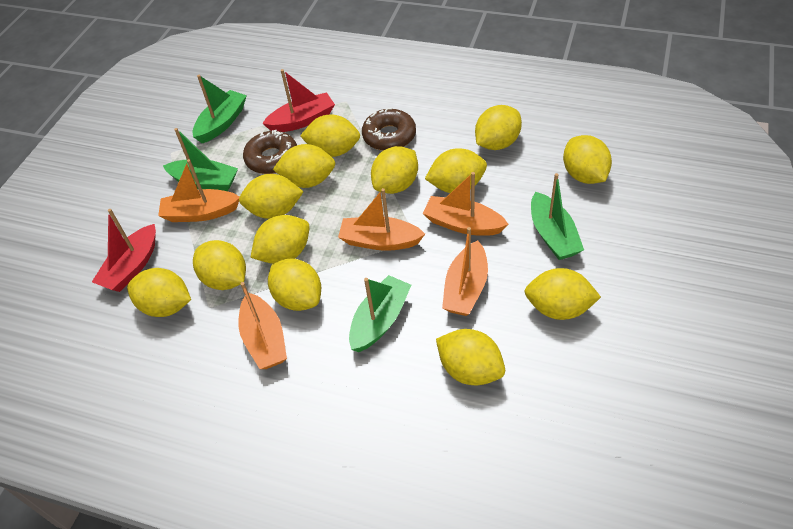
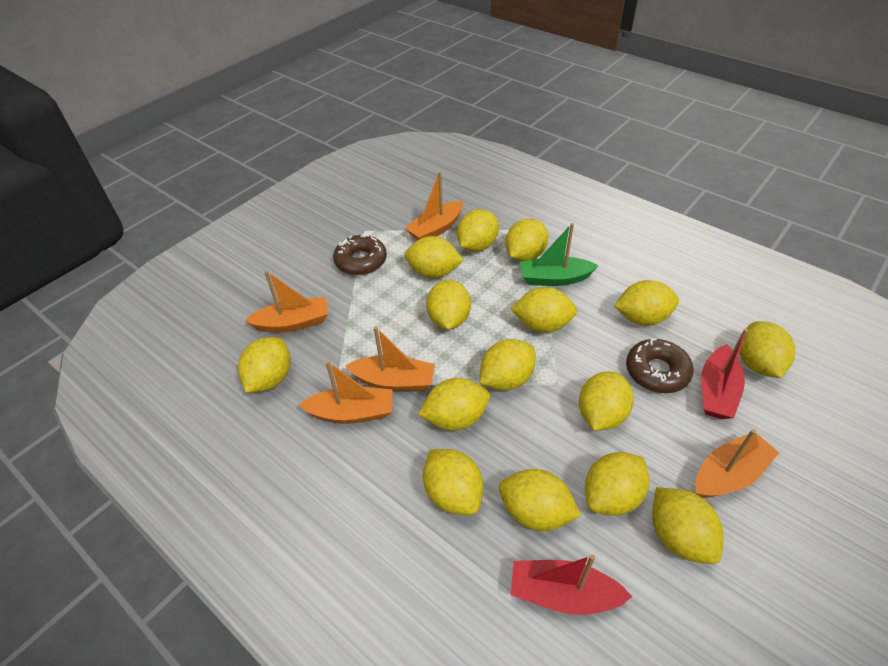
green boat: 4 -> 1
yellow lemon: 13 -> 15

